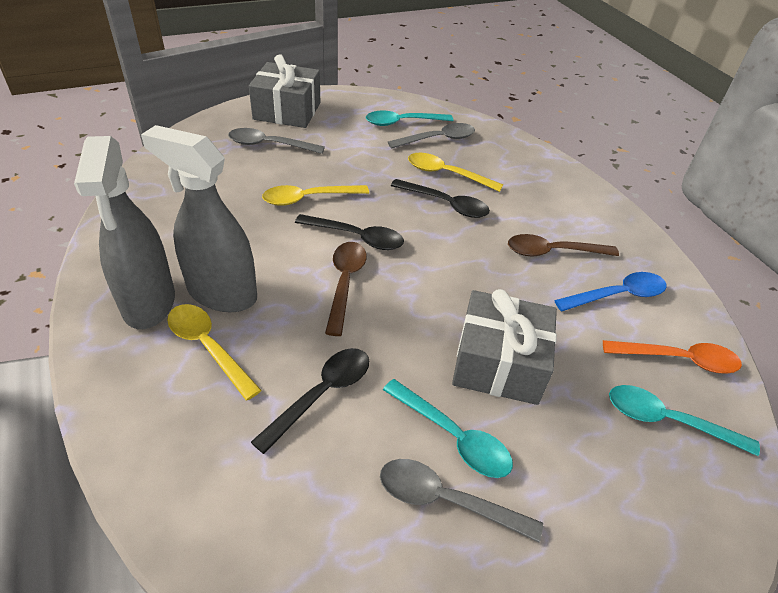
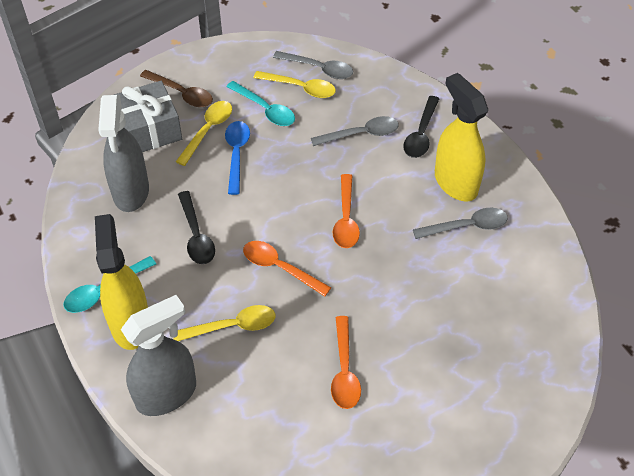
black spoon: 3 -> 2
brown spoon: 2 -> 1
grey gift: 2 -> 1
orange spoon: 1 -> 3
turquoise spoon: 3 -> 2
yellow spray bottle: 0 -> 2

